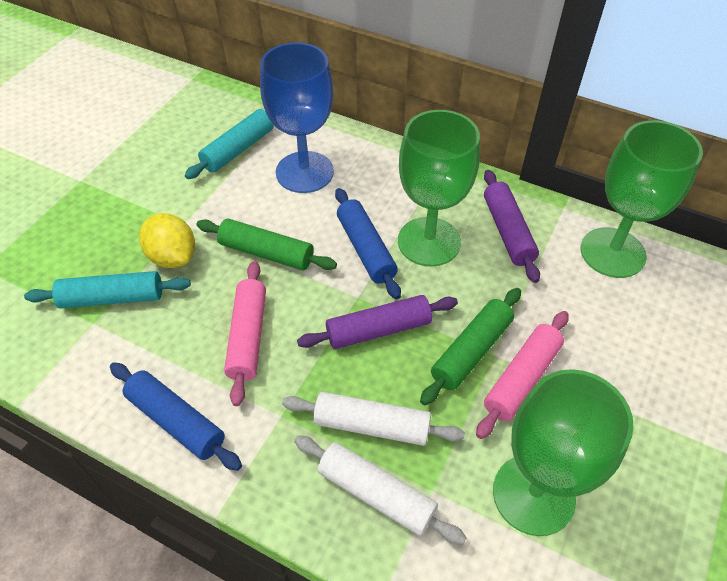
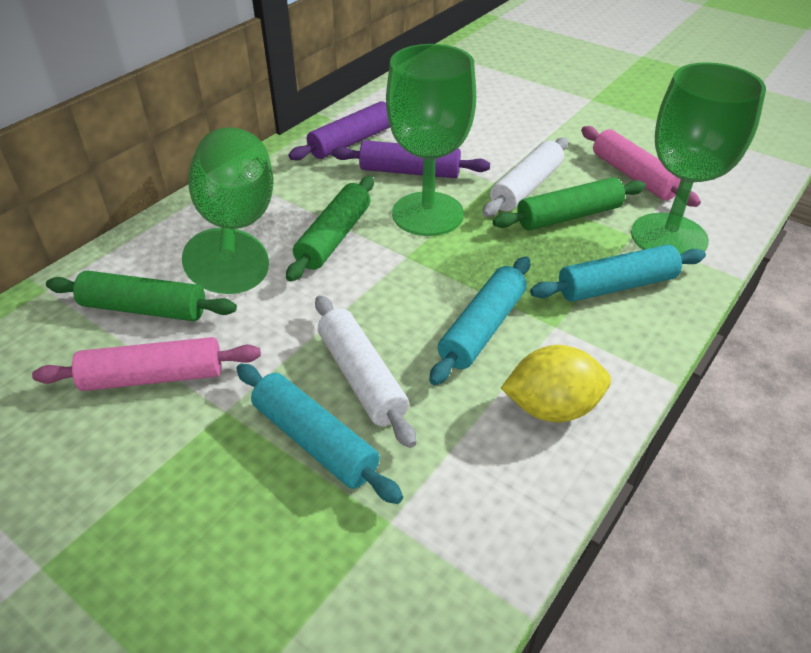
blue goblet: 1 -> 0
blue rolling pin: 2 -> 0
green rolling pin: 2 -> 3
turquoise rolling pin: 2 -> 3

